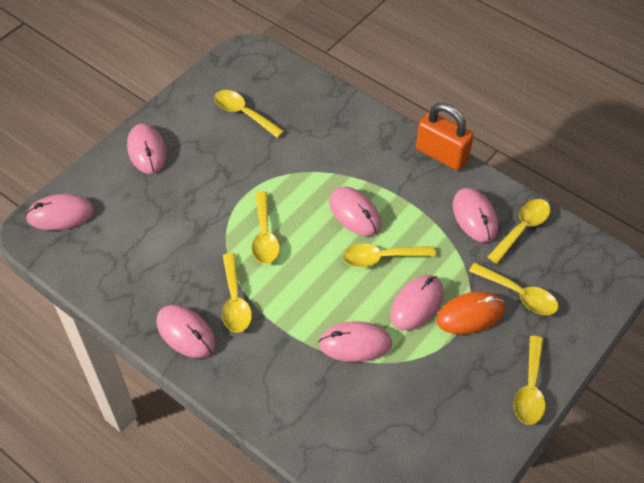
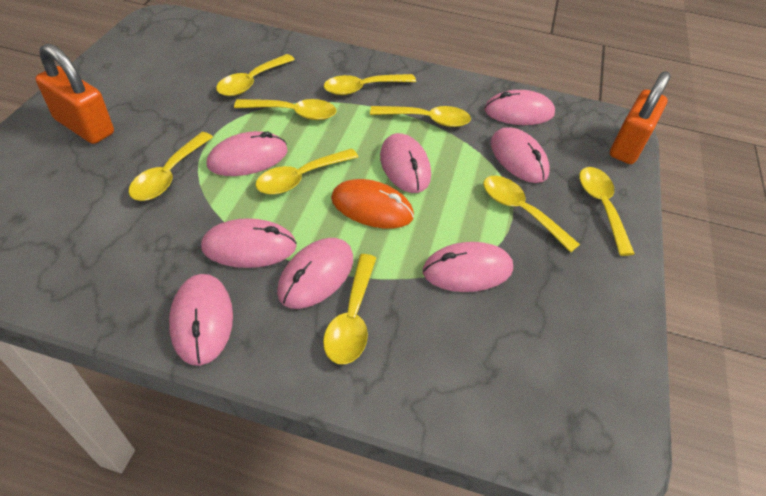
orange padlock: 1 -> 2
pink mouse: 7 -> 8
yellow spoon: 7 -> 9

